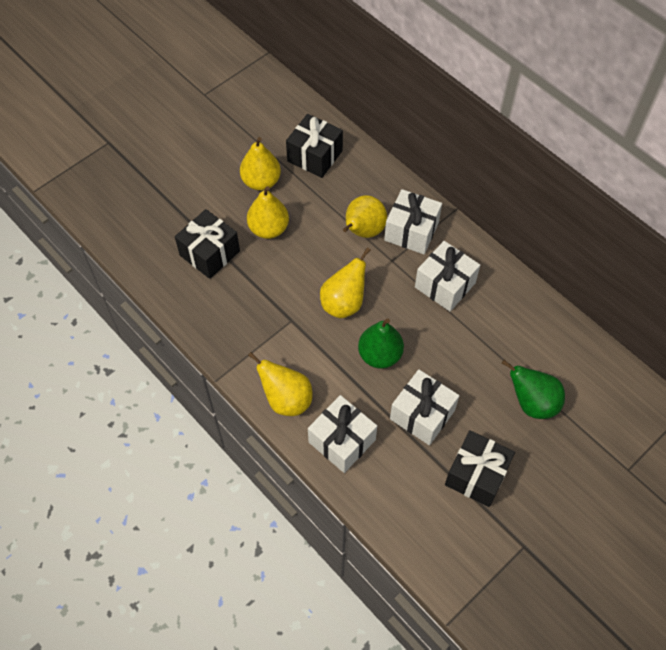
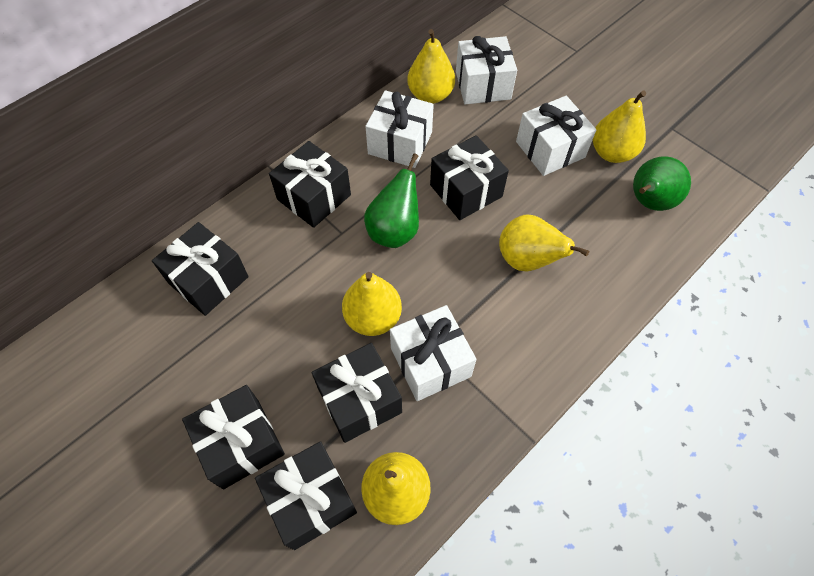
black gift: 3 -> 6

